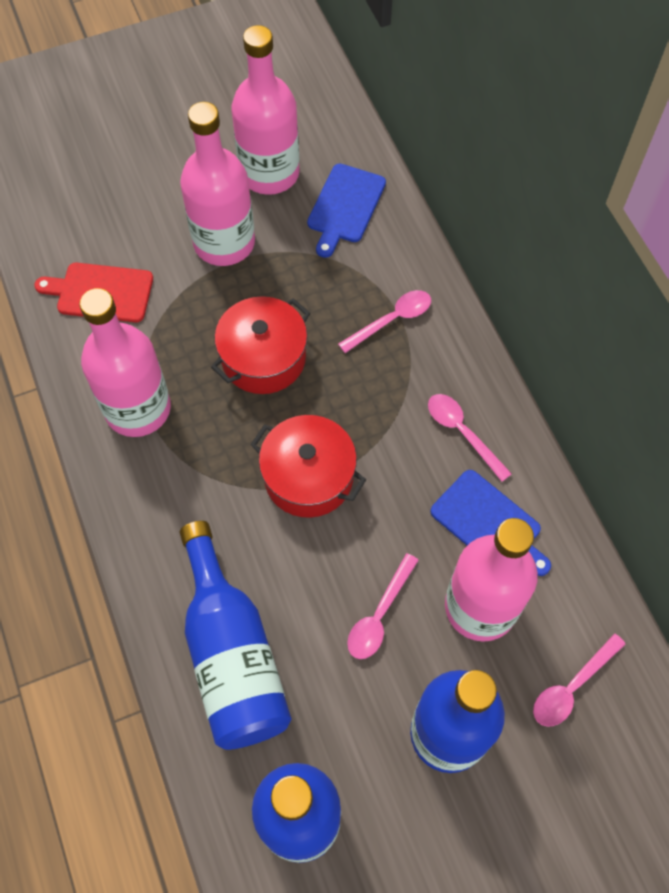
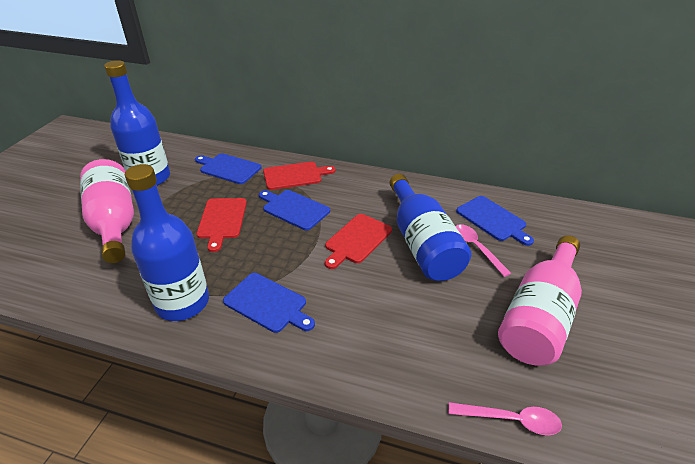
blue cutting board: 2 -> 4
pink bottle: 4 -> 2
pink spoon: 4 -> 2
red cutting board: 1 -> 3
red pot: 2 -> 0

